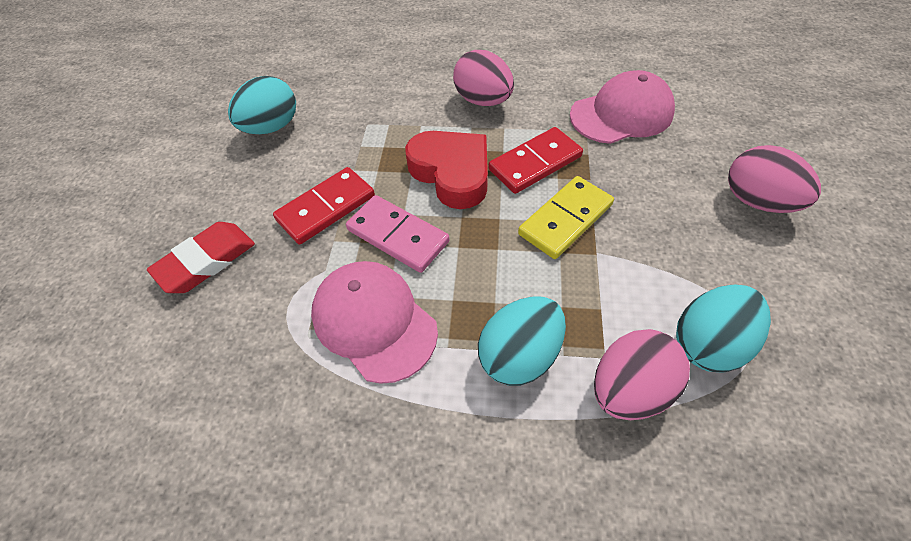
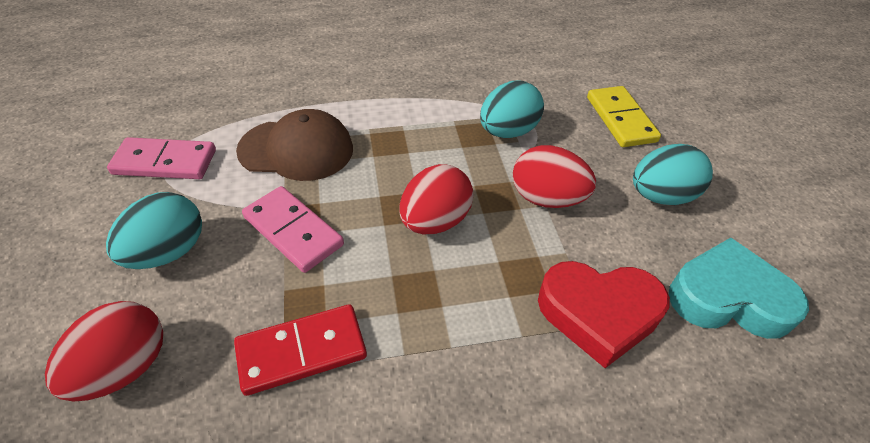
brown cap: 0 -> 1
pink cap: 2 -> 0
pink domino: 1 -> 2
pink egg: 3 -> 0
red domino: 2 -> 1
red egg: 0 -> 3
red eraser: 1 -> 0
turquoise heart: 0 -> 1

